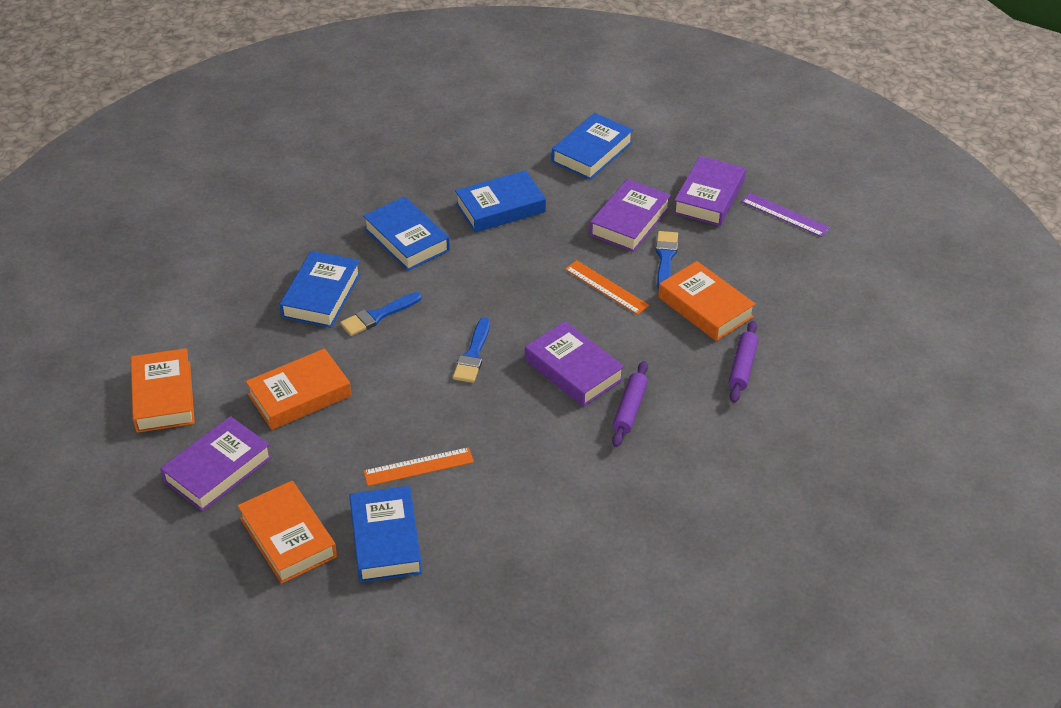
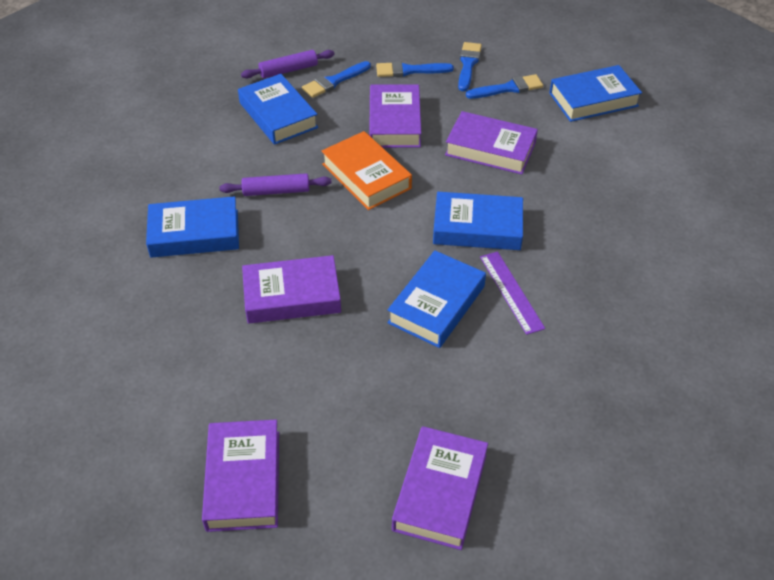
blue brush: 3 -> 4
orange book: 4 -> 1
orange ruler: 2 -> 0
purple book: 4 -> 5

